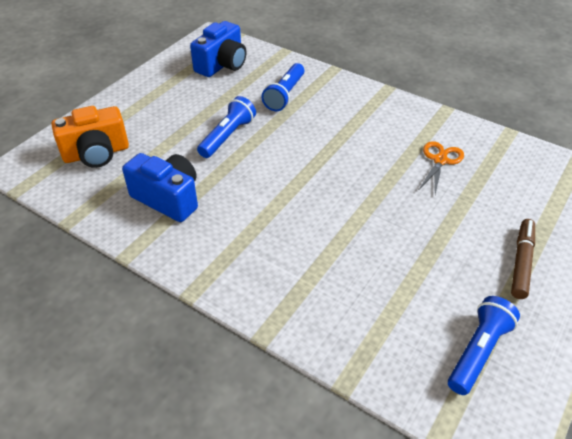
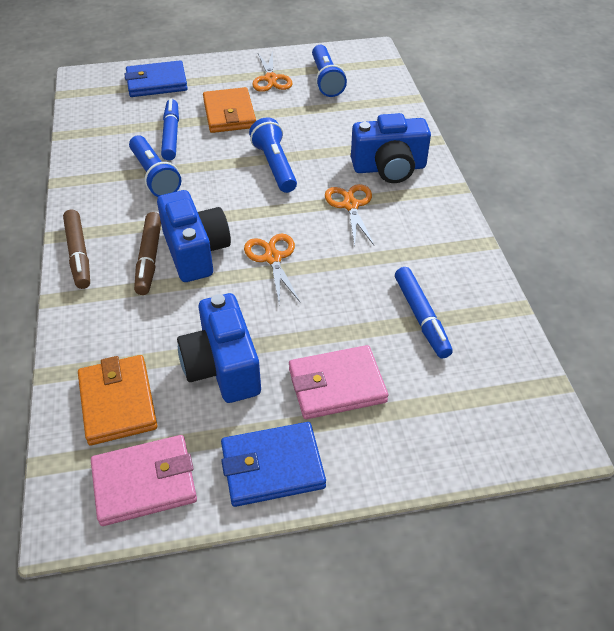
blue camera: 2 -> 3
blue marker: 0 -> 2
blue wallet: 0 -> 2
brown marker: 1 -> 2
orange camera: 1 -> 0
orange scissors: 1 -> 3
orange wallet: 0 -> 2
pink wallet: 0 -> 2

